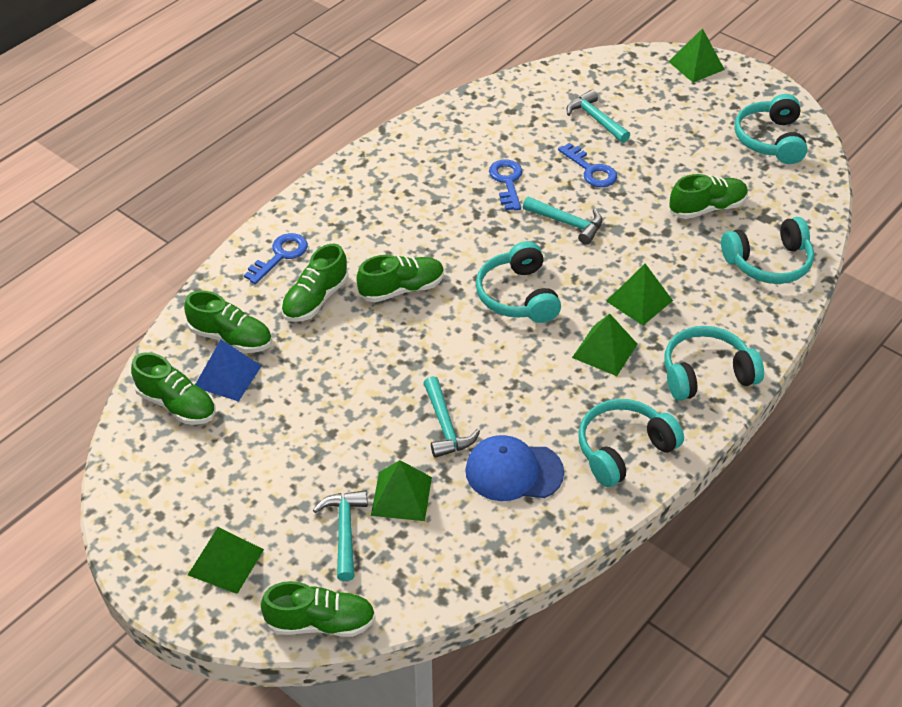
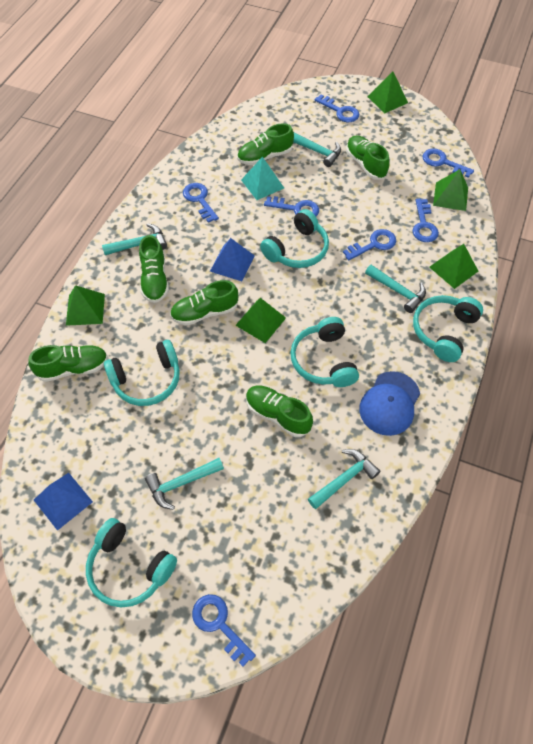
blue key: 3 -> 7
blue pyramid: 1 -> 2
turquoise hammer: 4 -> 5
turquoise pyramid: 0 -> 1

